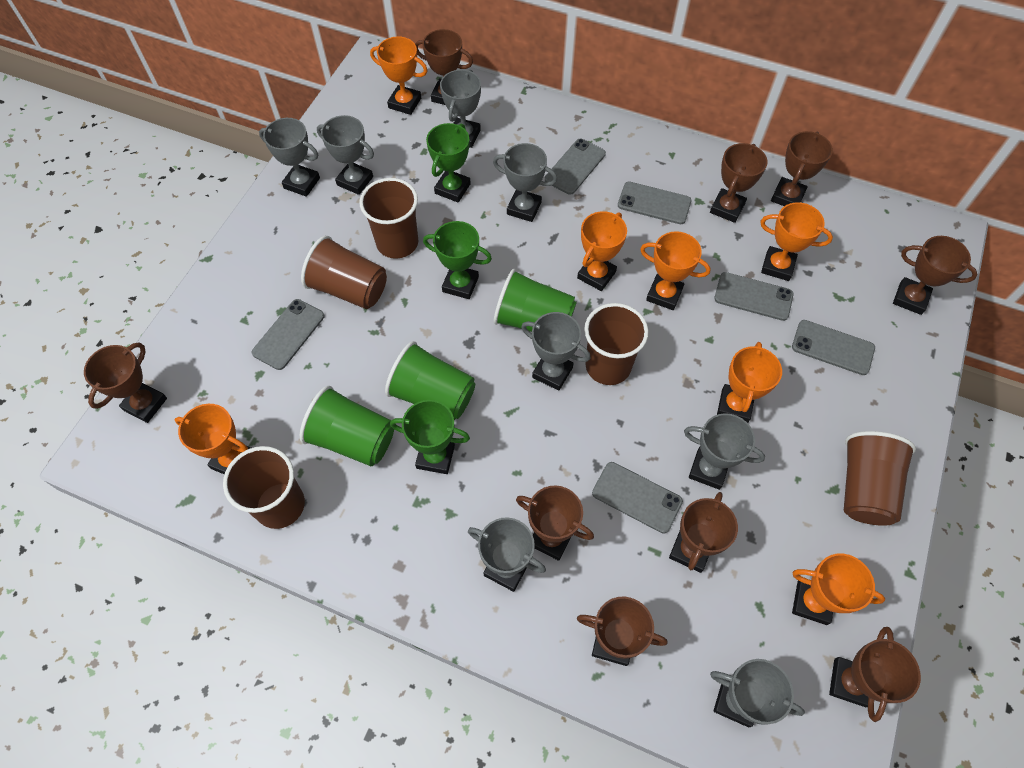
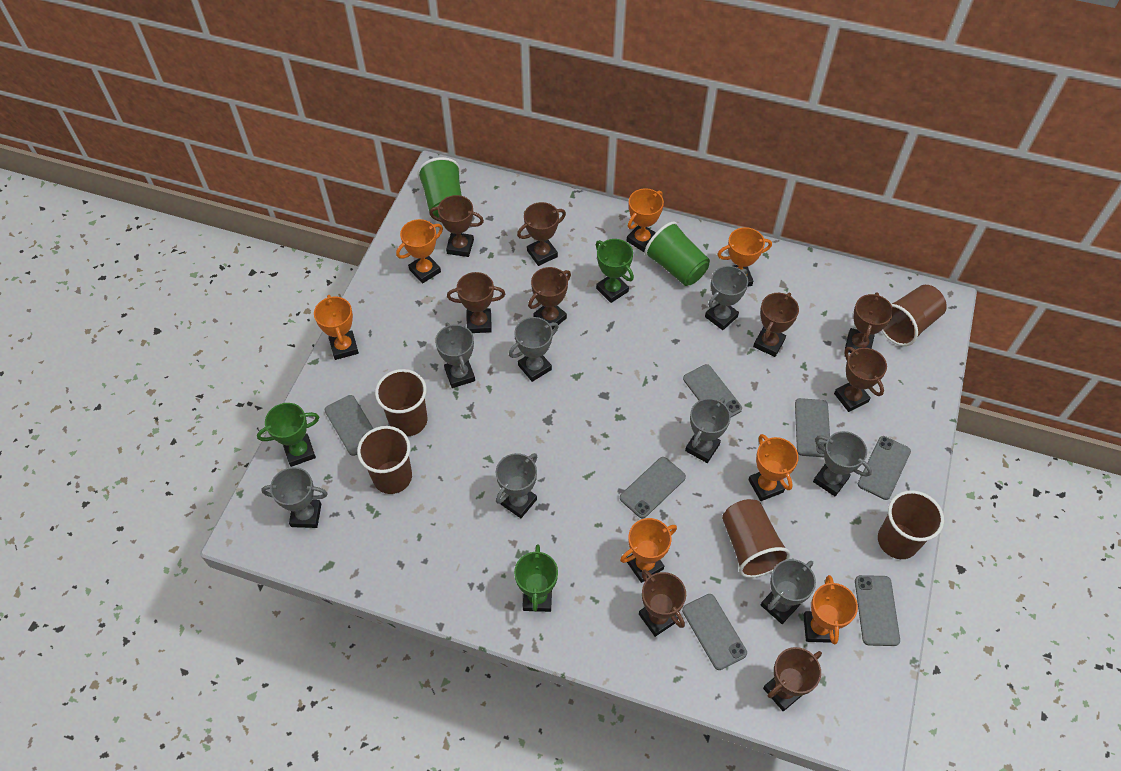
green cup: 3 -> 2
grey phone: 6 -> 7

